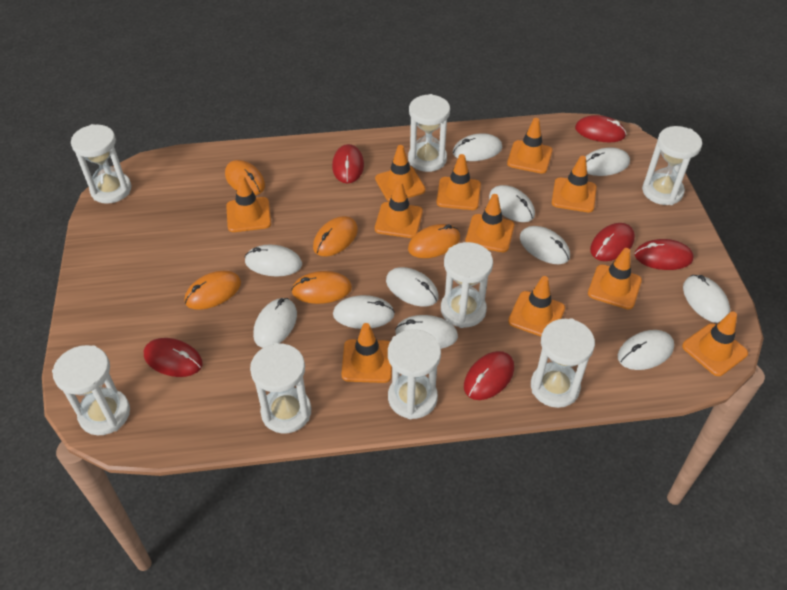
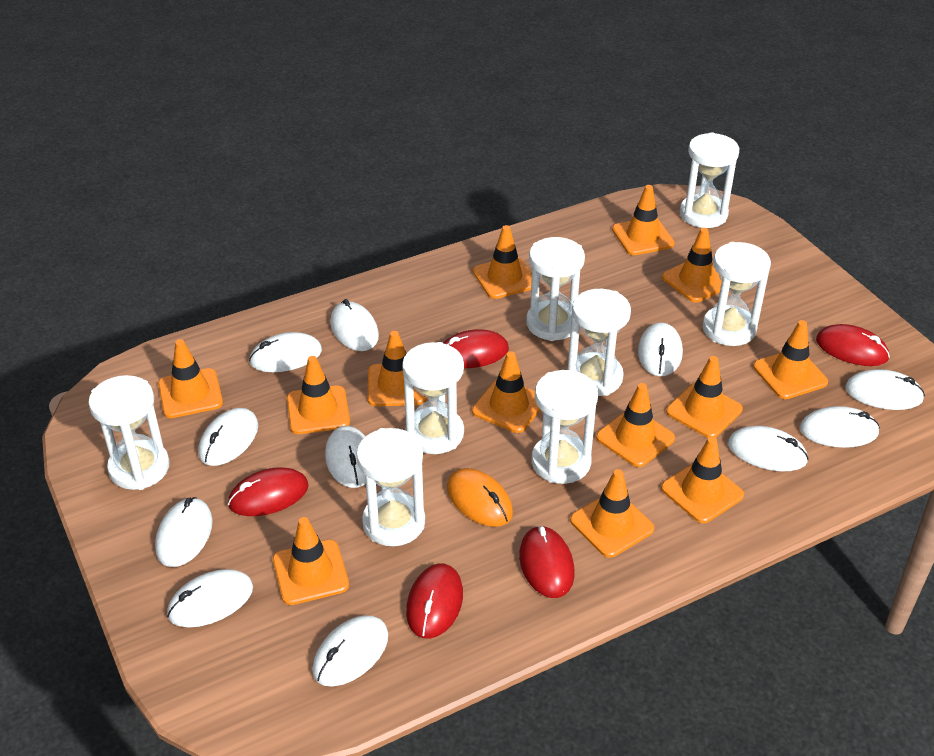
orange mouse: 5 -> 1
orange traffic cone: 11 -> 13
red mouse: 6 -> 5

